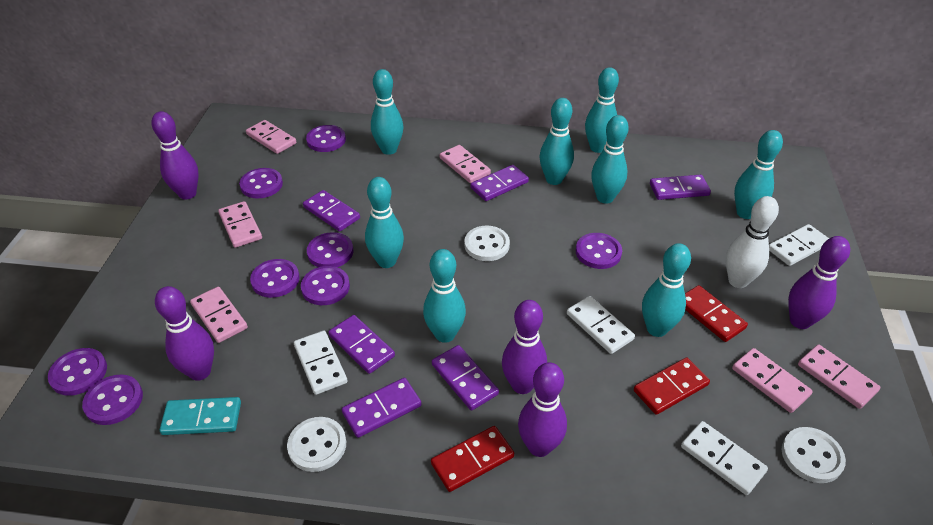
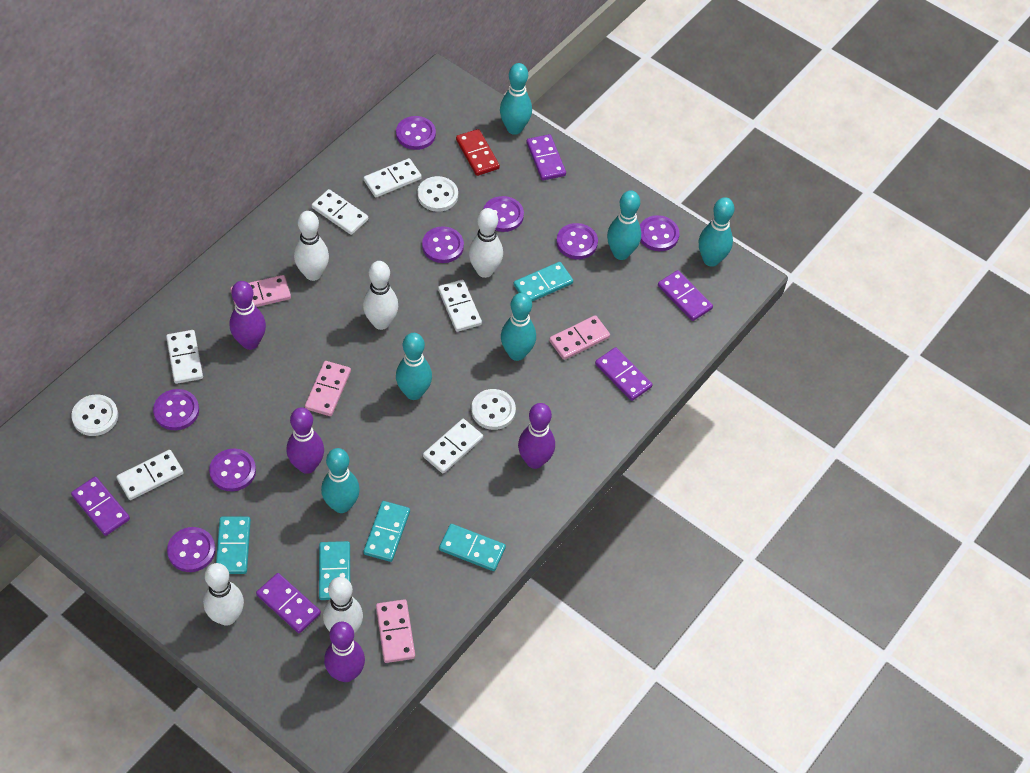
pink domino: 6 -> 4
purple bowling pin: 5 -> 4
purple domino: 6 -> 5
red domino: 3 -> 1
turquoise bowling pin: 8 -> 6
turquoise domino: 1 -> 5
white bowling pin: 1 -> 5
white domino: 4 -> 6

